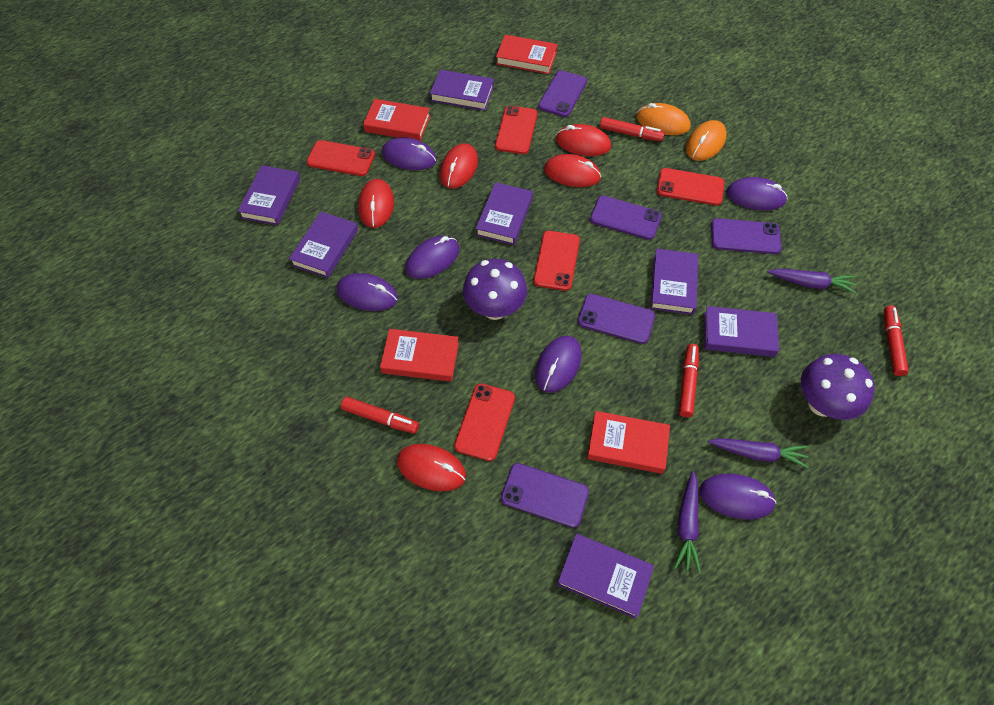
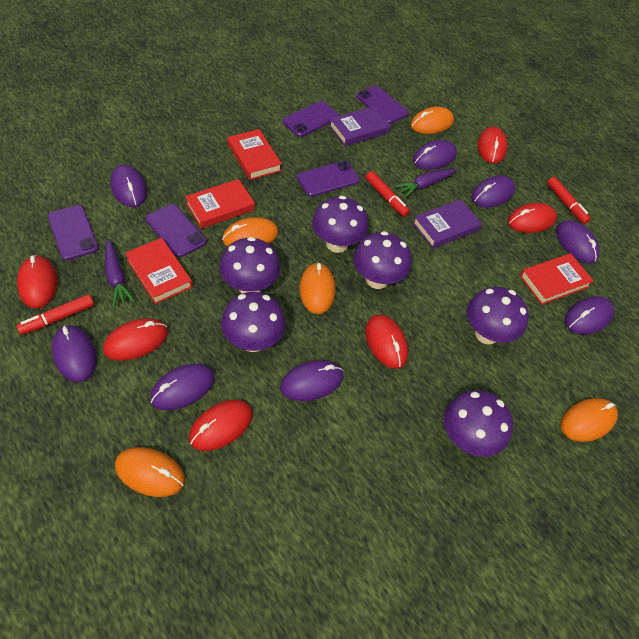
orange mouse: 2 -> 5
purple book: 7 -> 2
purple carrot: 3 -> 2
purple mouse: 6 -> 8
purple mushroom: 2 -> 6
red marker: 4 -> 3
red mouse: 5 -> 6
red phone: 5 -> 0

